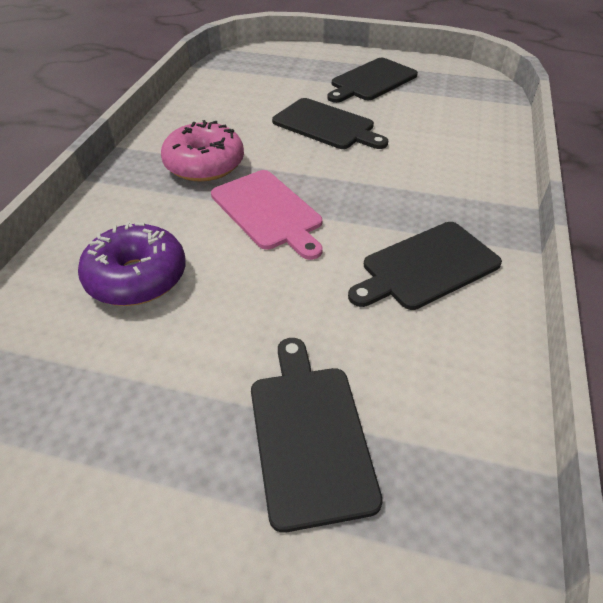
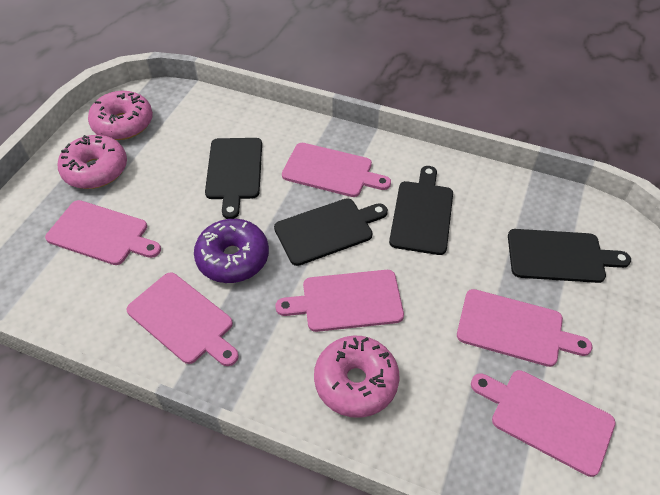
pink cutting board: 1 -> 6
pink donut: 1 -> 3

